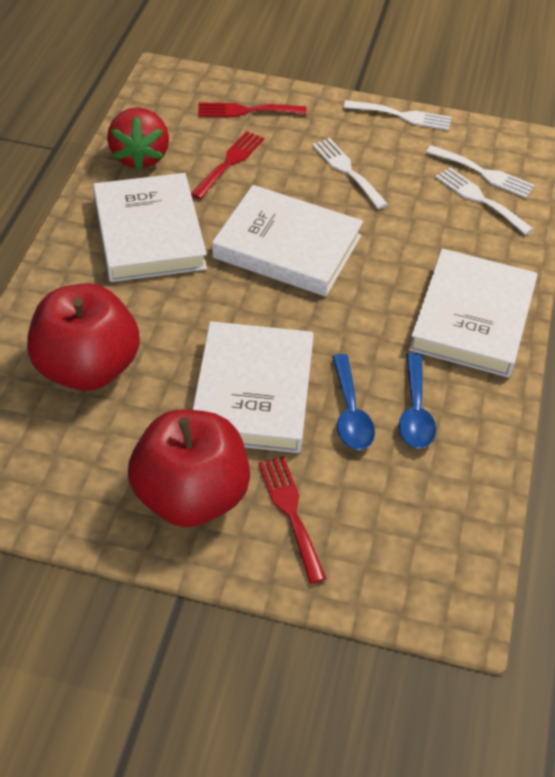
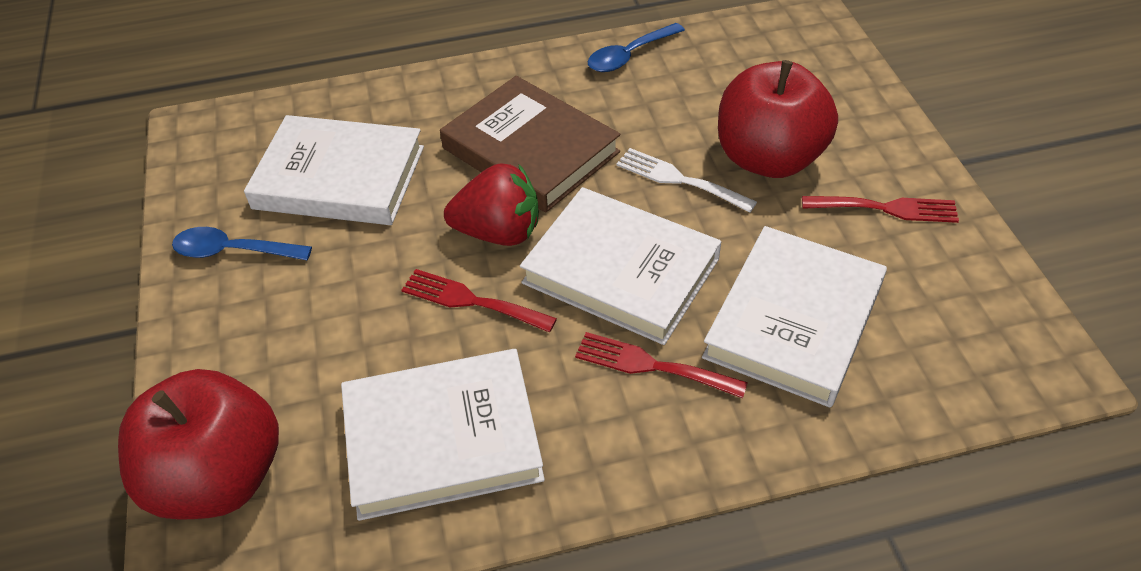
brown book: 0 -> 1
white fork: 4 -> 1

